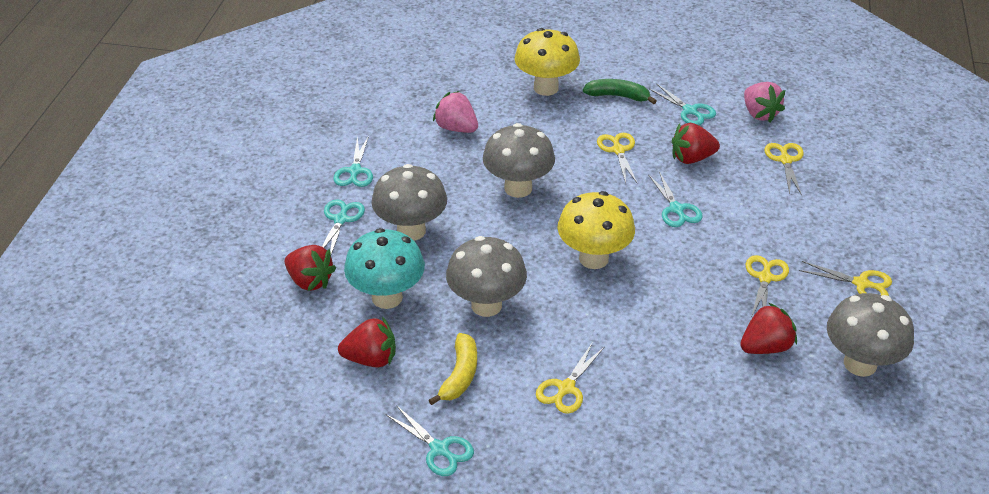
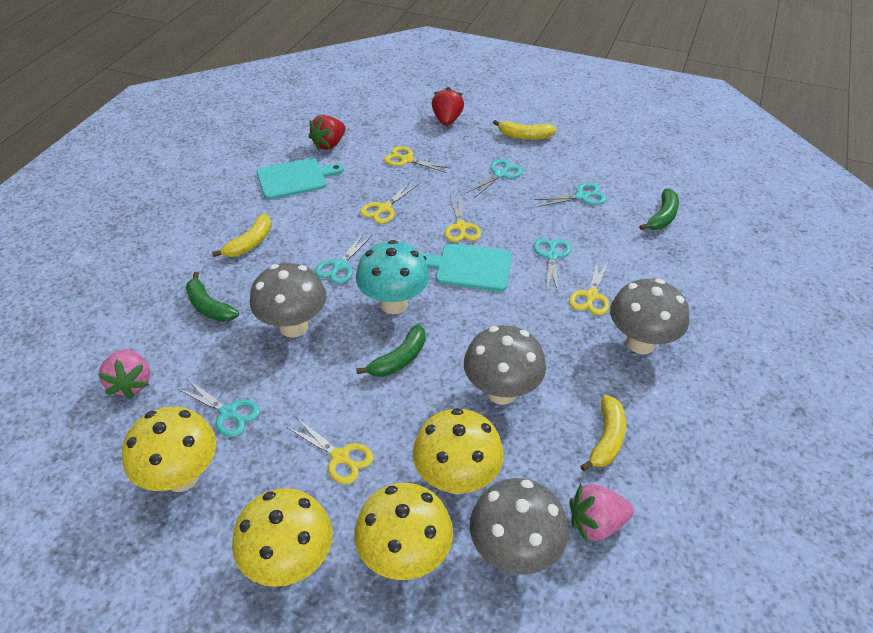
green banana: 1 -> 3
red strawberry: 4 -> 2
turquoise cutting board: 0 -> 2
yellow banana: 1 -> 3
yellow mushroom: 2 -> 4

